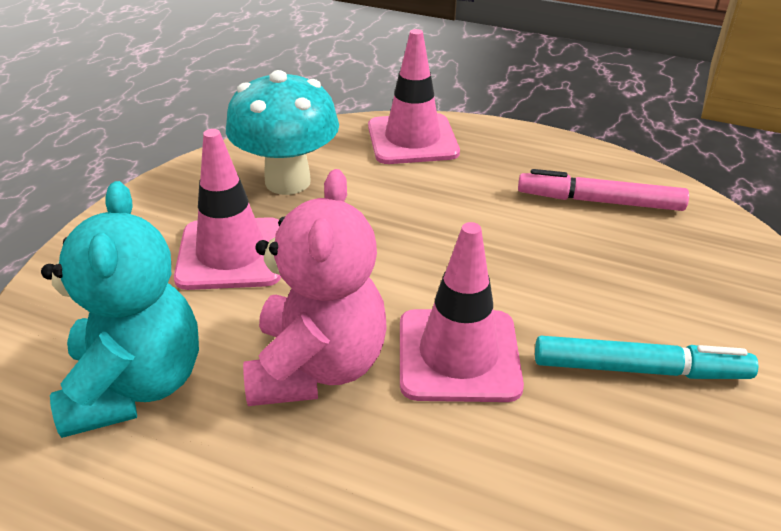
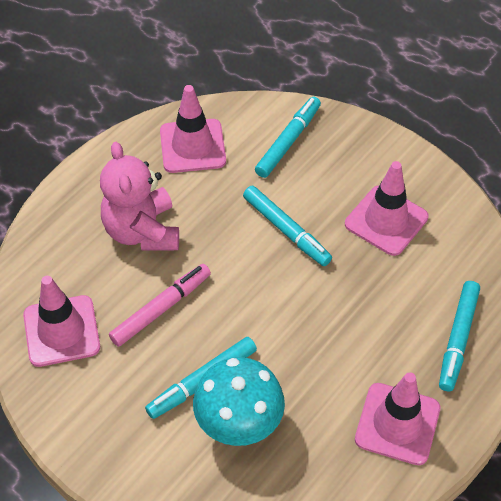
pink traffic cone: 3 -> 4
turquoise marker: 1 -> 4
turquoise teddy bear: 1 -> 0

